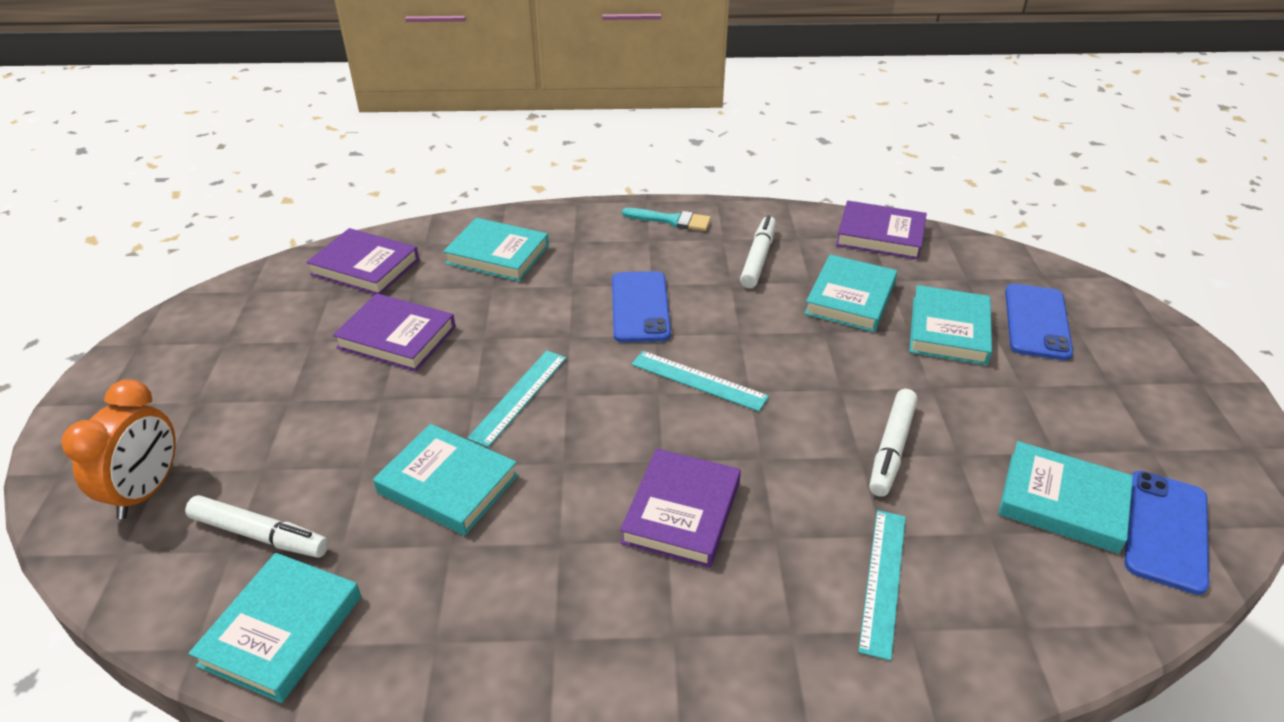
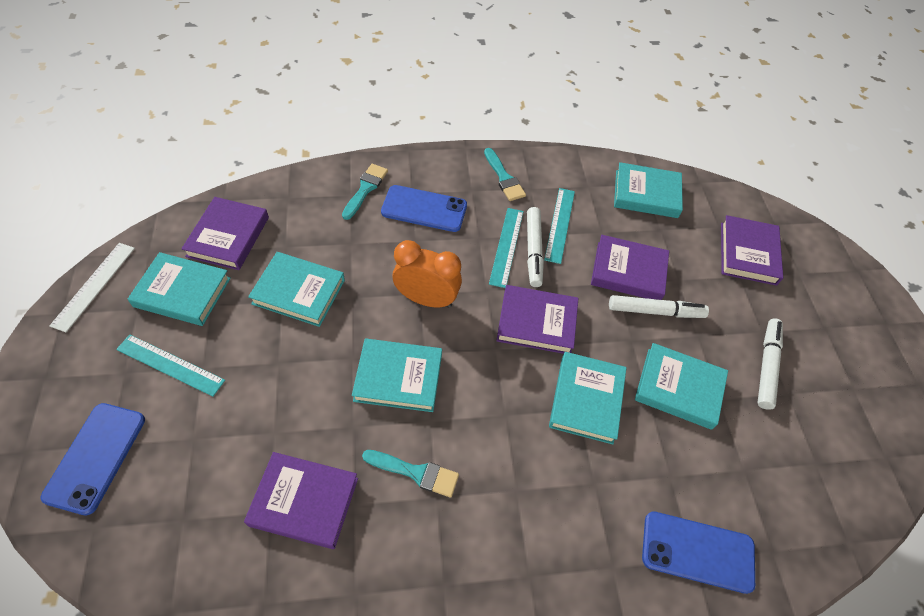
purple book: 4 -> 5
turquoise brush: 1 -> 3
white ruler: 0 -> 1

